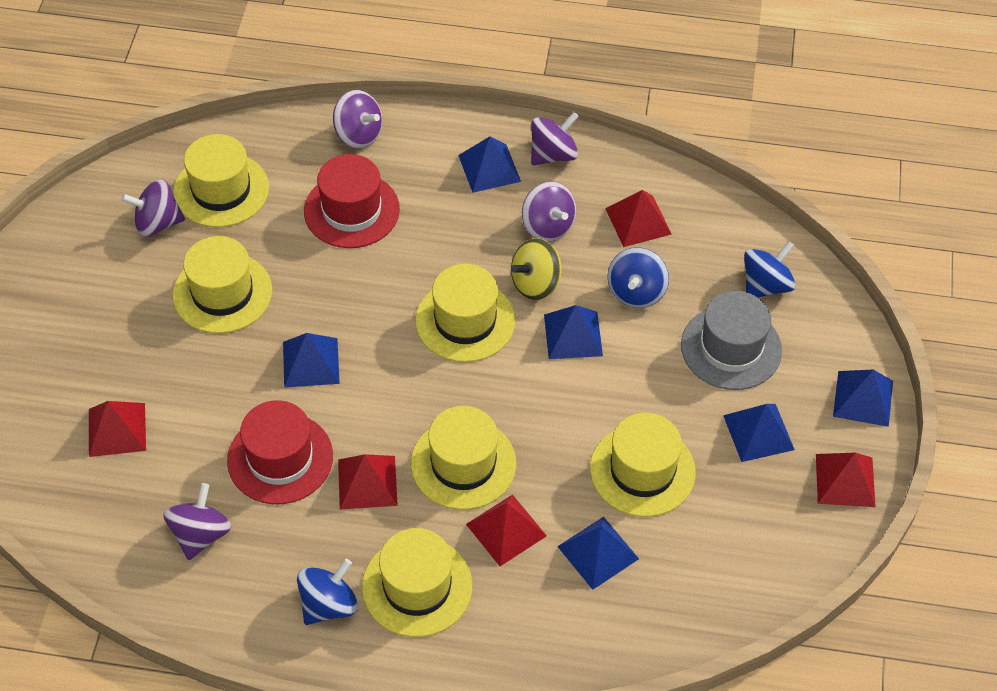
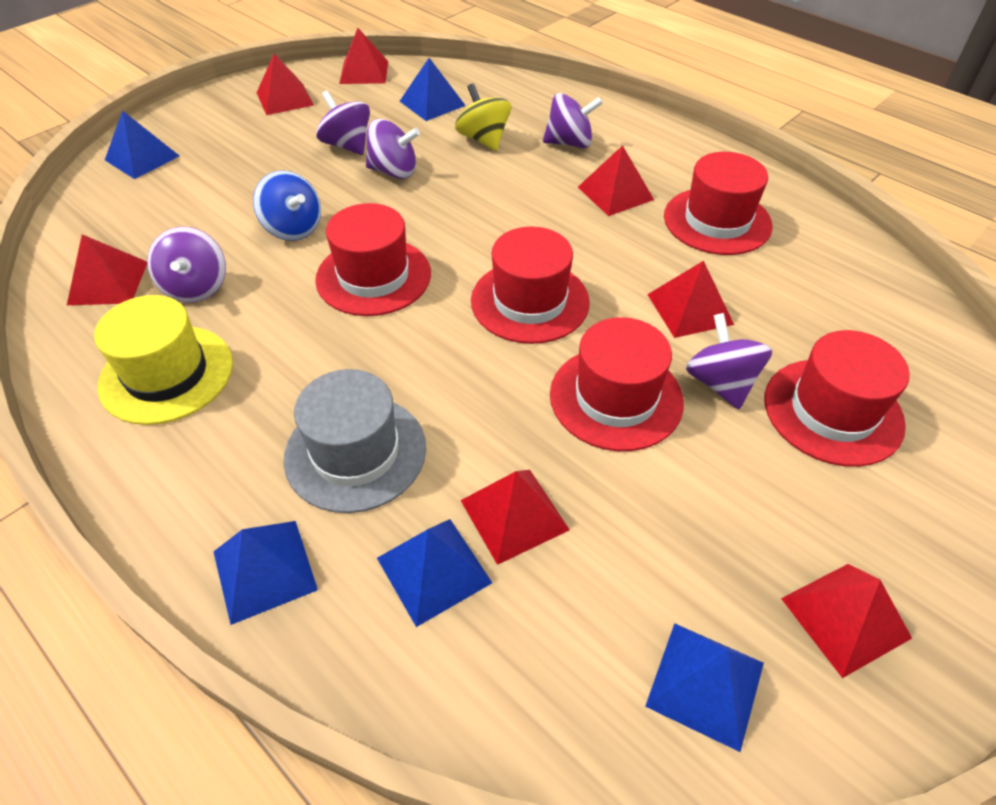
blue pyramid: 6 -> 5
blue spinning top: 3 -> 1
red hat: 2 -> 5
red pyramid: 5 -> 7
yellow hat: 6 -> 1

